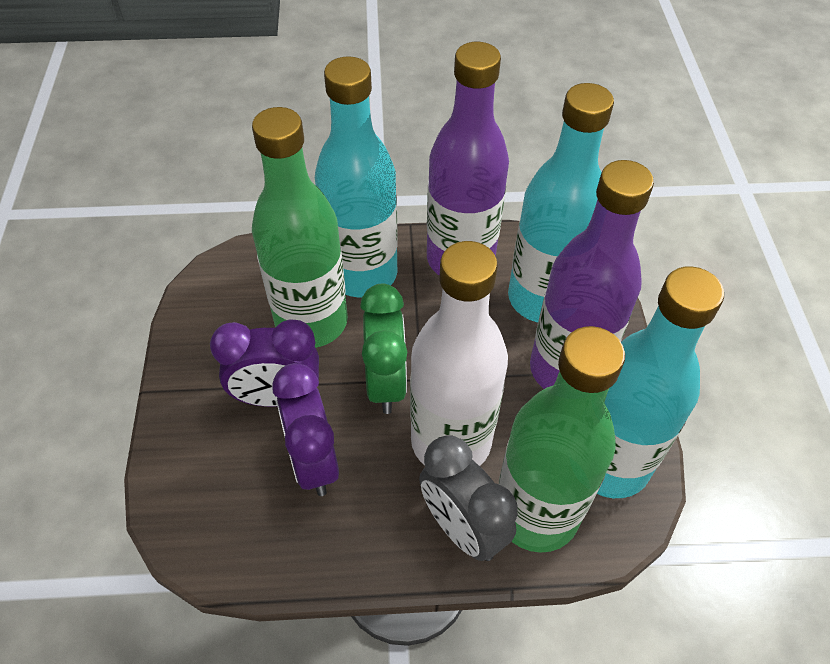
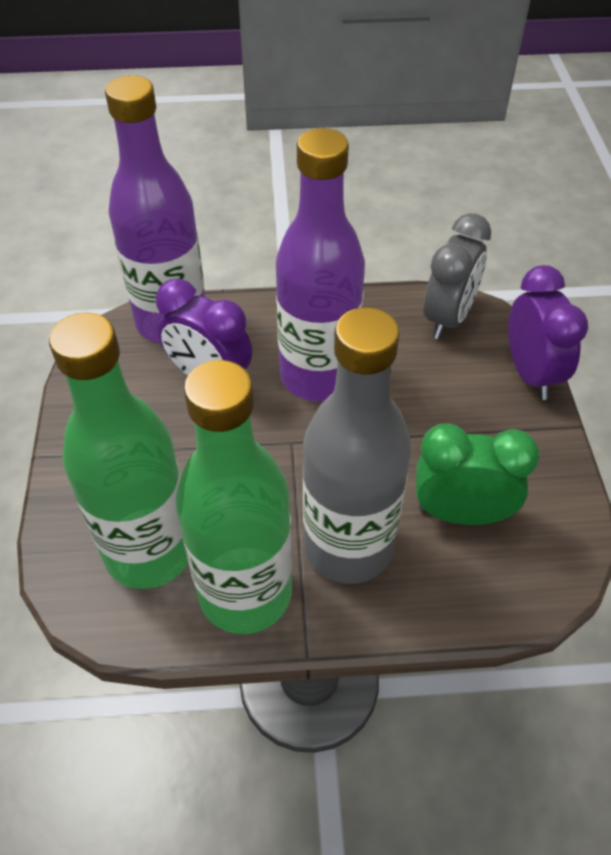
grey bottle: 0 -> 1
turquoise bottle: 3 -> 0
white bottle: 1 -> 0

